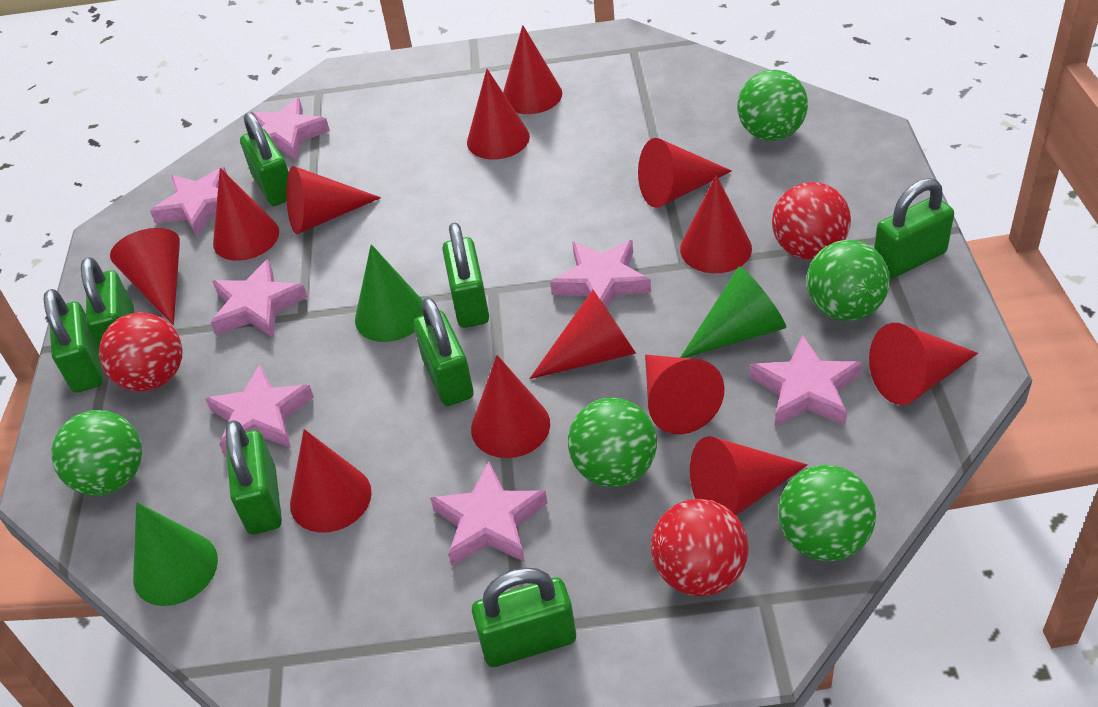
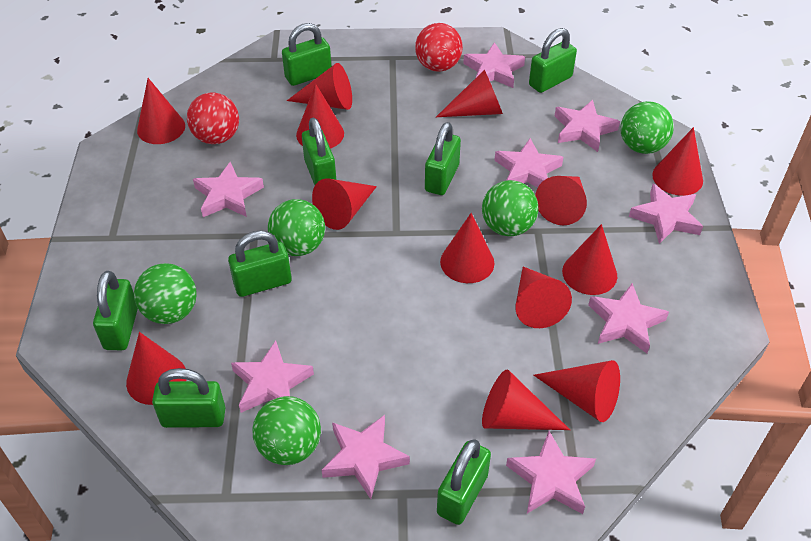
green cone: 3 -> 0
pink star: 7 -> 9
red ball: 3 -> 2

